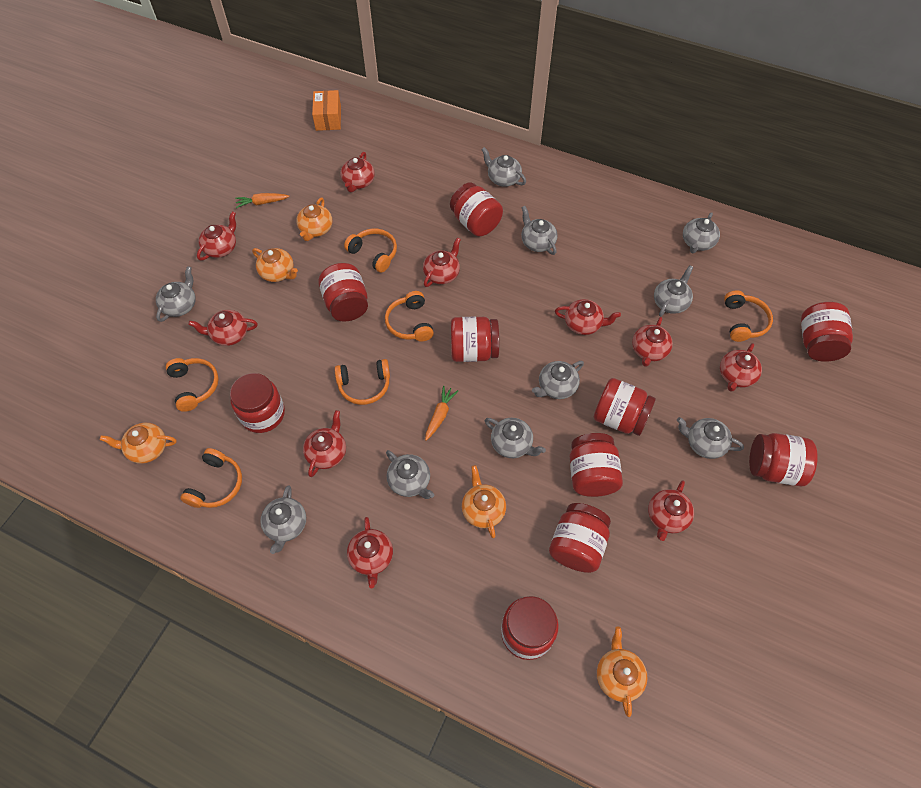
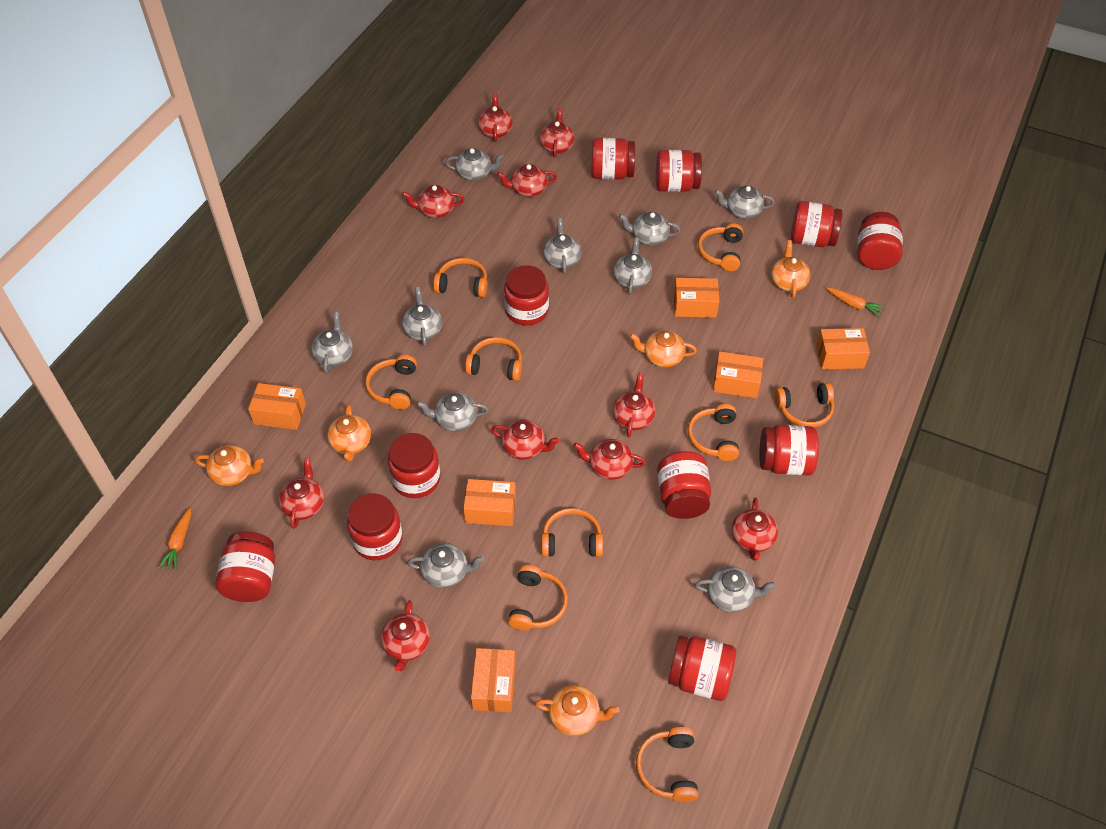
orange box: 1 -> 6
orange headphones: 6 -> 9
red jar: 10 -> 11

